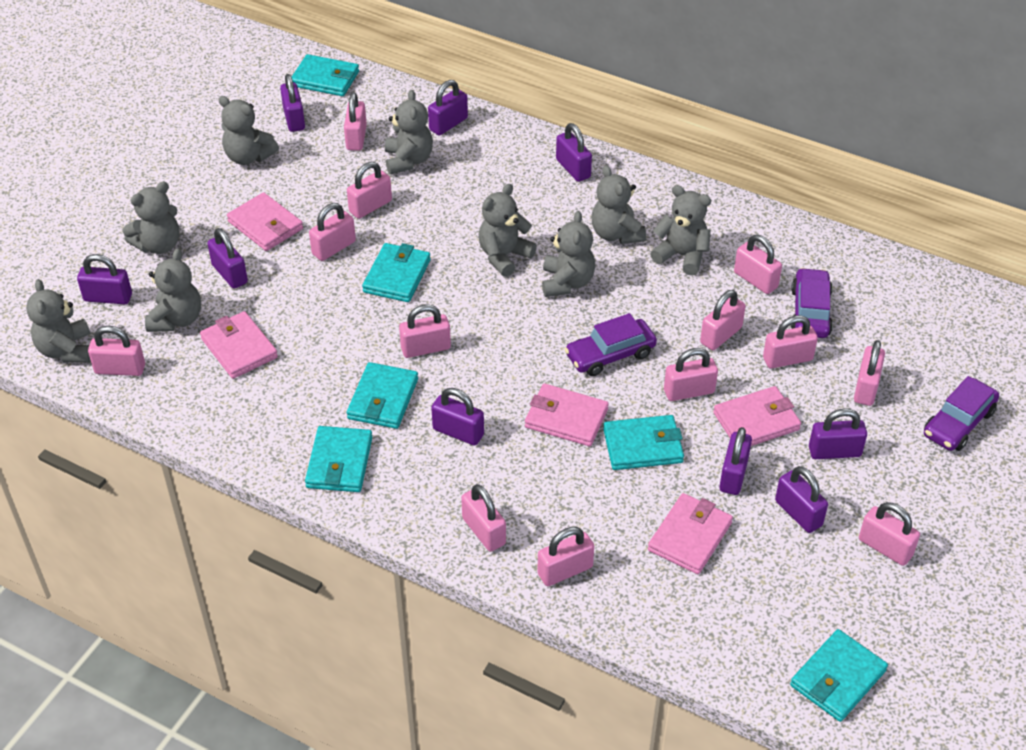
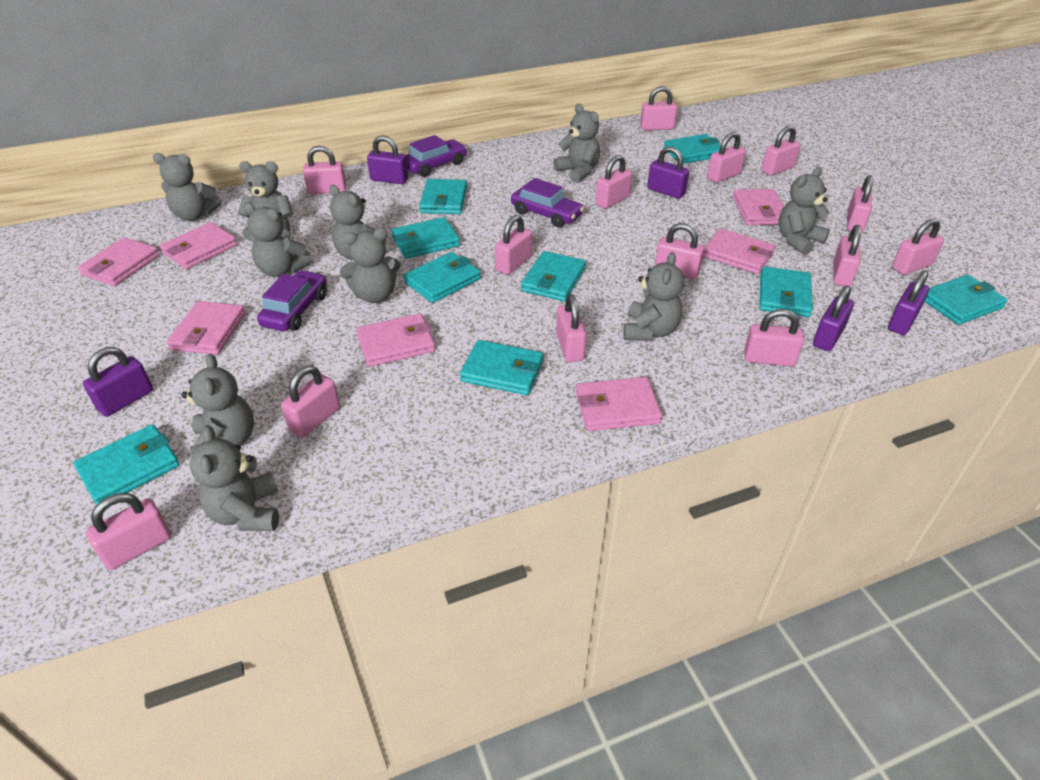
grey teddy bear: 9 -> 10
pink padlock: 13 -> 14
pink wallet: 5 -> 7
purple padlock: 9 -> 5
turquoise wallet: 6 -> 9

